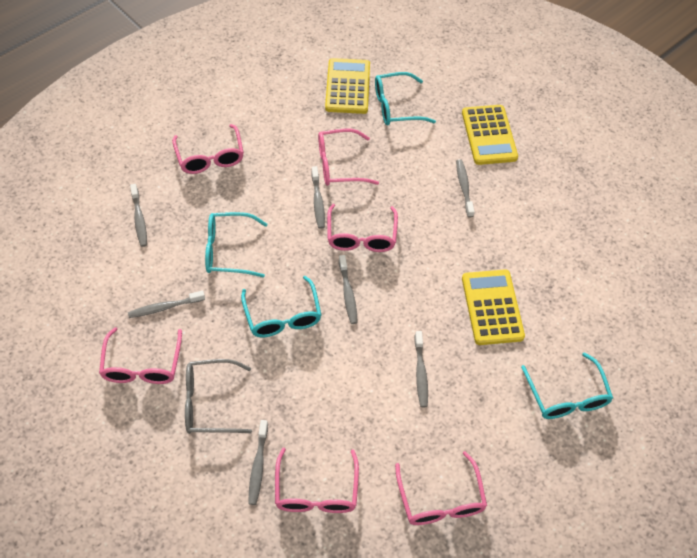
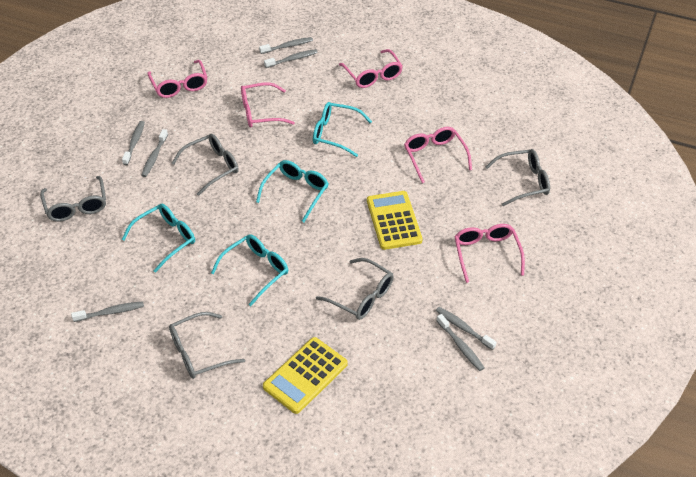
grey glasses: 1 -> 5
pink glasses: 6 -> 5
yellow calculator: 3 -> 2

